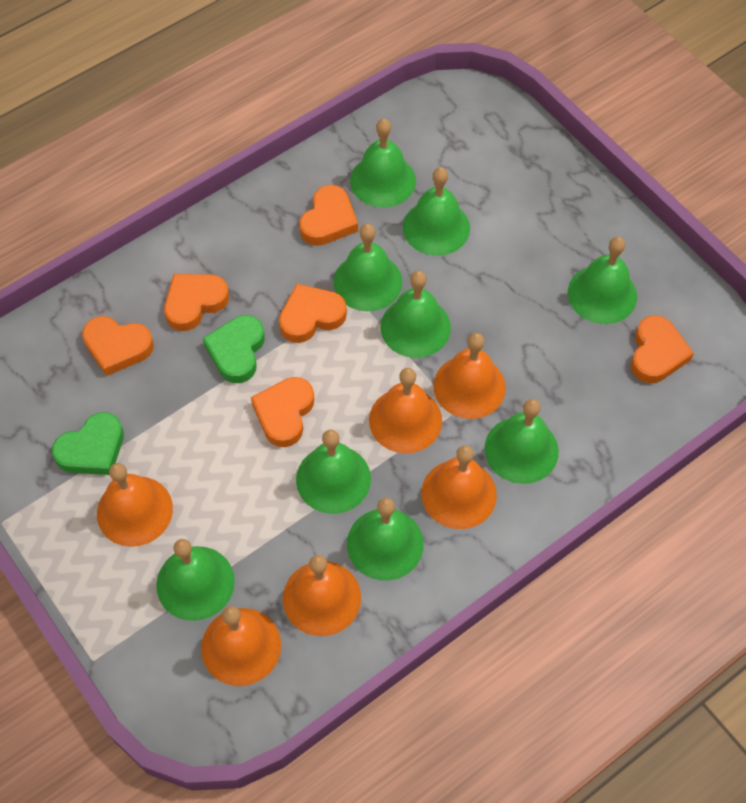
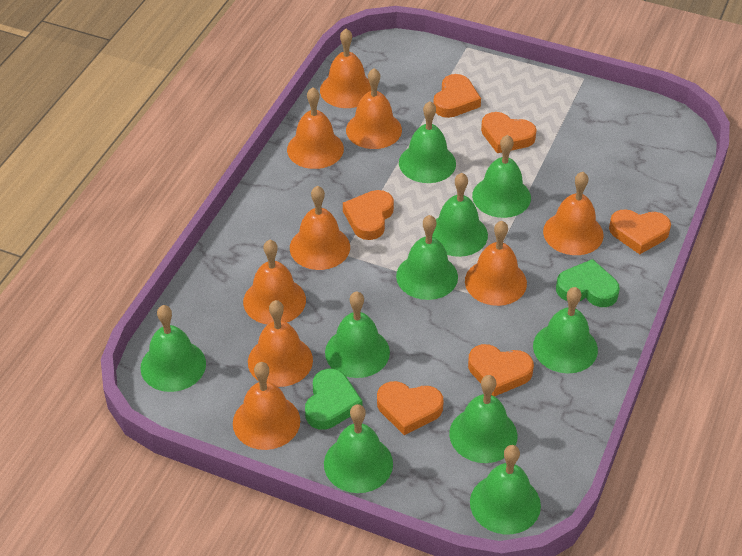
green bell: 9 -> 10
orange bell: 6 -> 9

